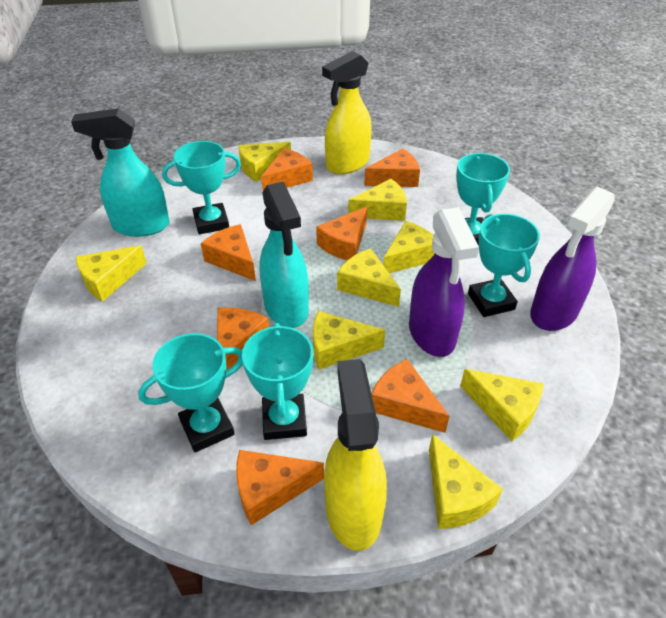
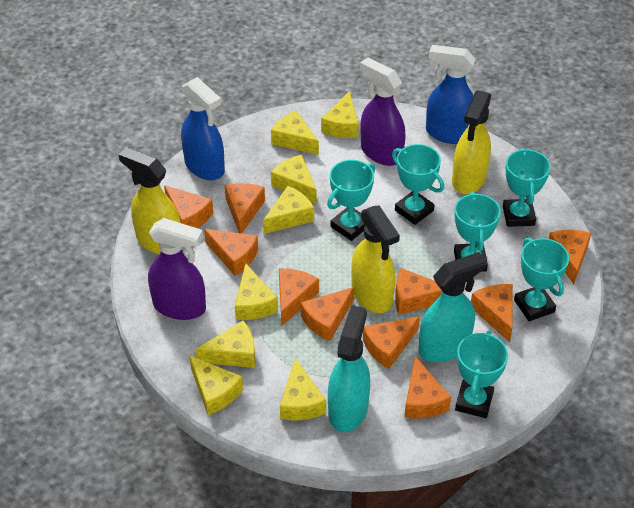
blue spray bottle: 0 -> 2
orange cheese: 7 -> 10
turquoise trophy: 5 -> 6
yellow spray bottle: 2 -> 3

